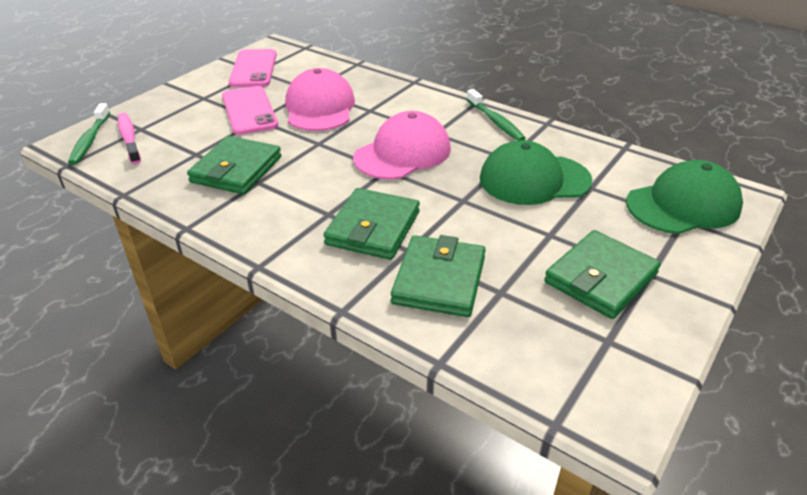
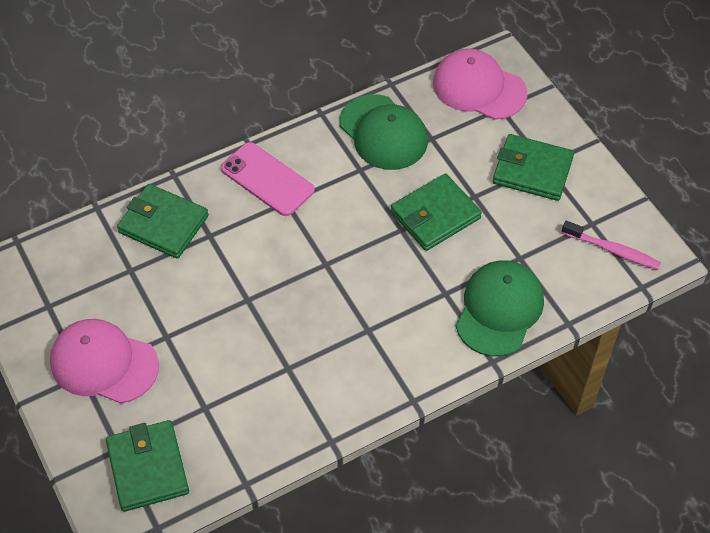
green toothbrush: 2 -> 0
pink phone: 2 -> 1

